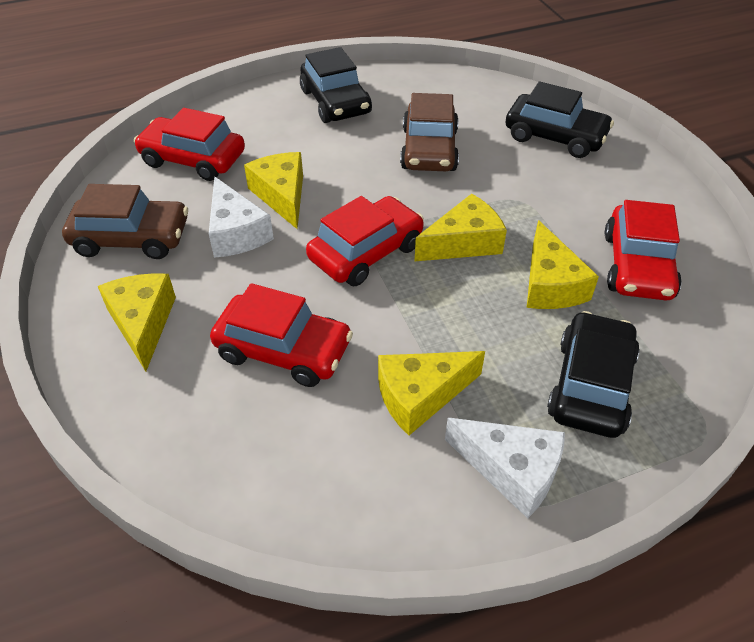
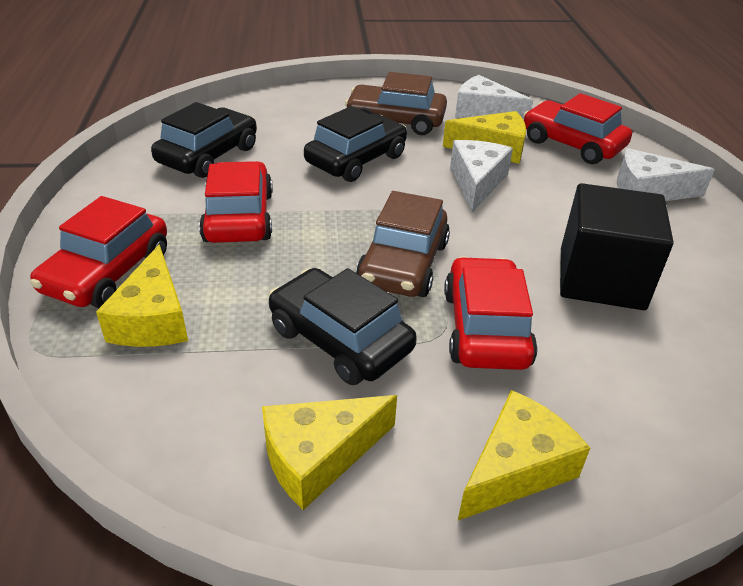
black cube: 0 -> 1
white cheese: 2 -> 3
yellow cheese: 5 -> 4

